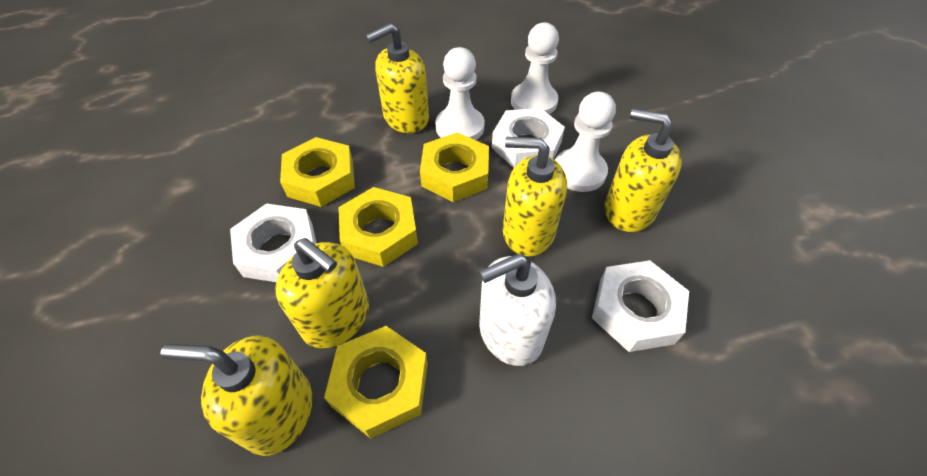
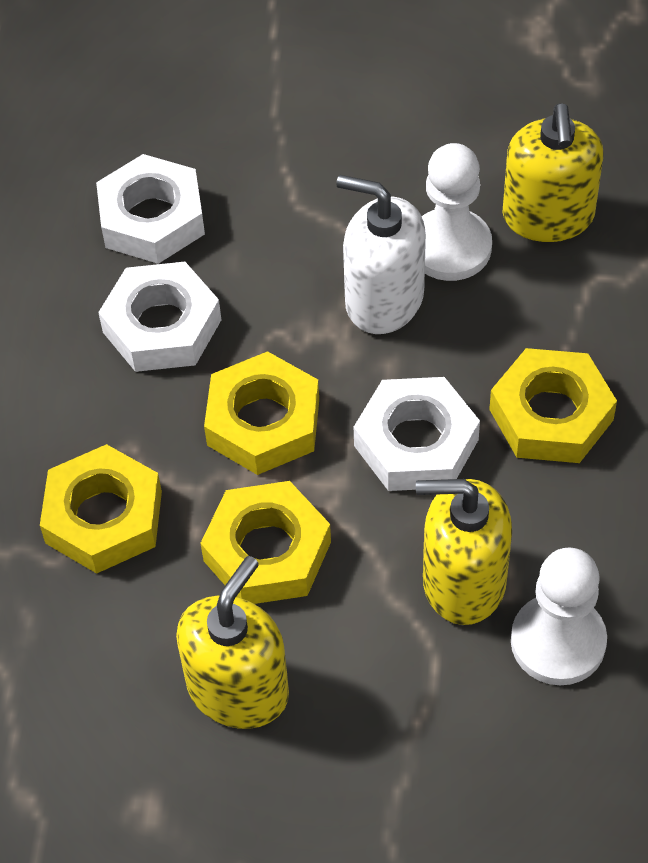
white pawn: 3 -> 2
yellow soap dispenser: 5 -> 3

